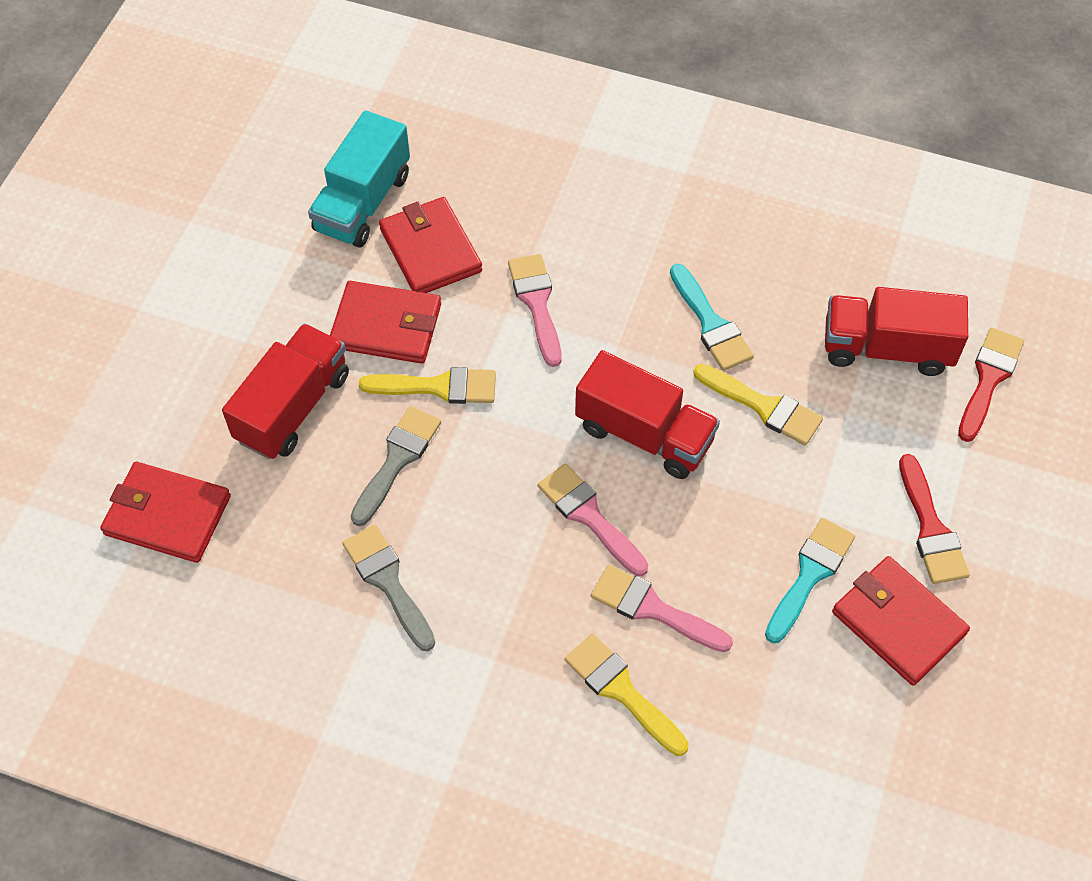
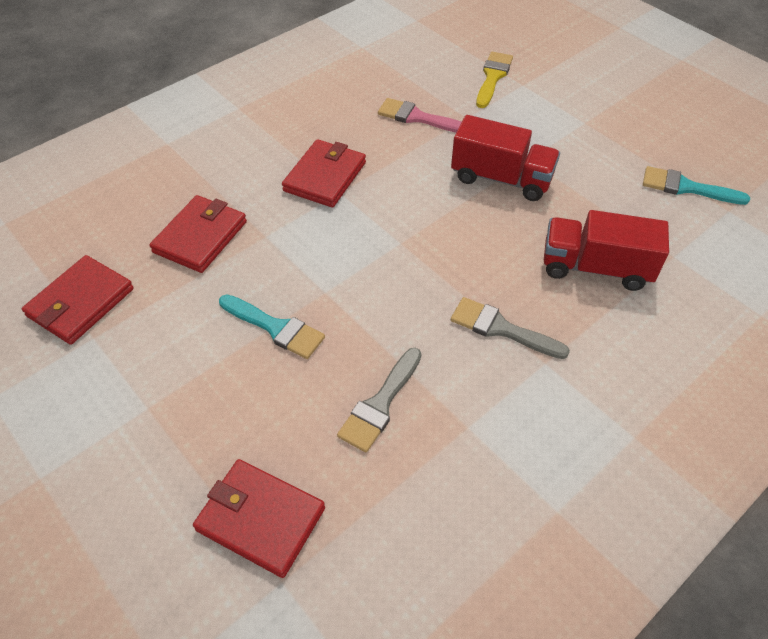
pink brush: 3 -> 1
red brush: 2 -> 0
red truck: 3 -> 2
turquoise truck: 1 -> 0
yellow brush: 3 -> 1

